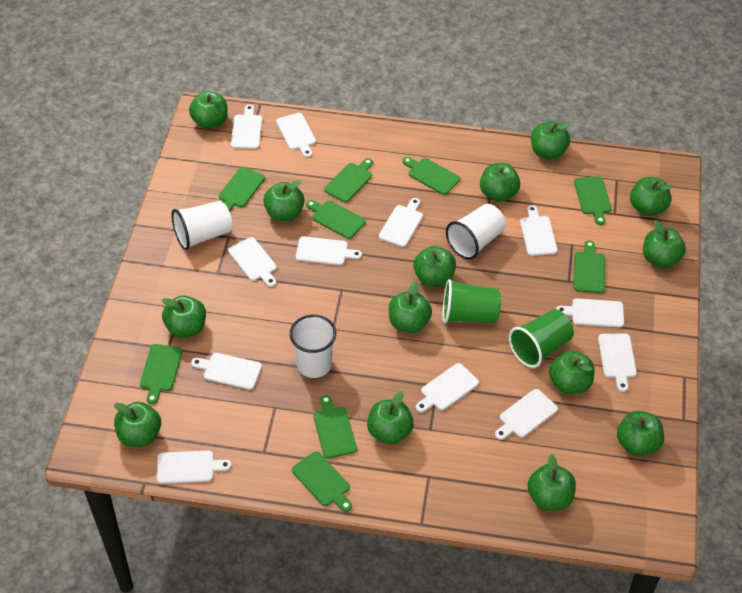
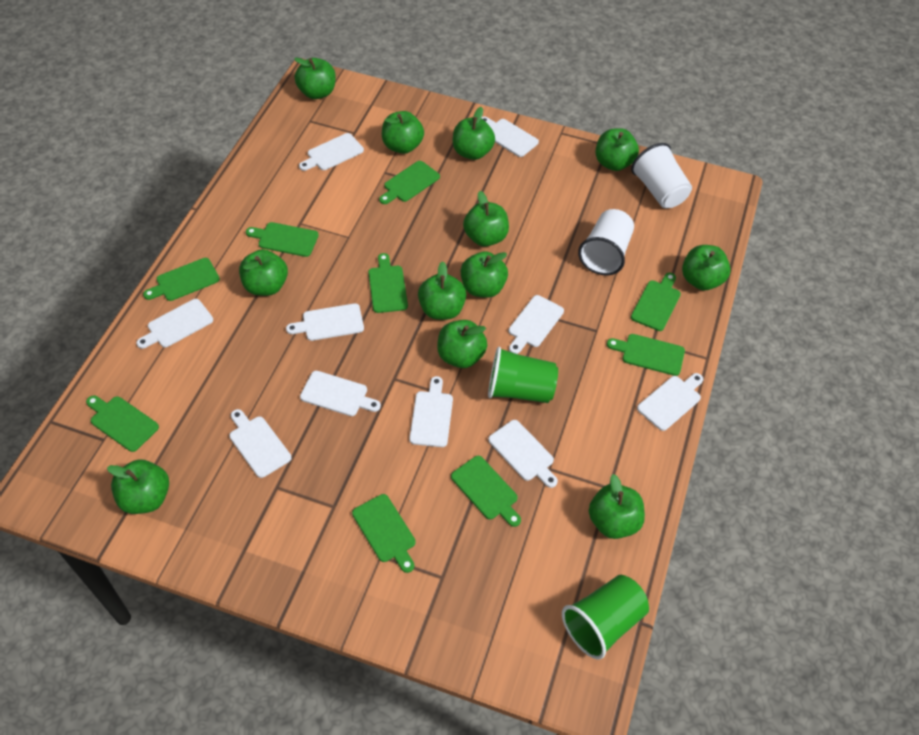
green apple: 14 -> 12
white cup: 3 -> 2
white cutting board: 12 -> 10

